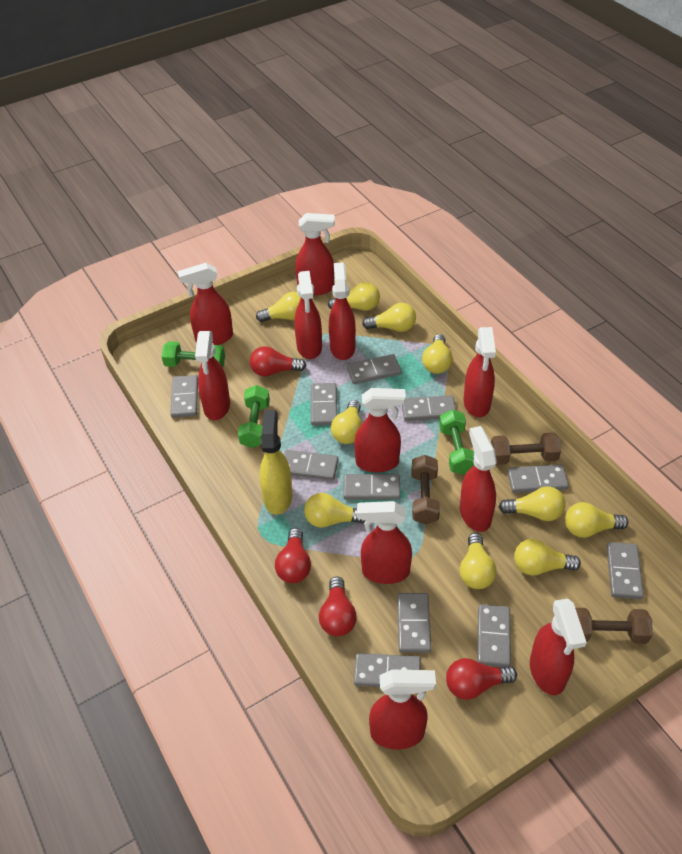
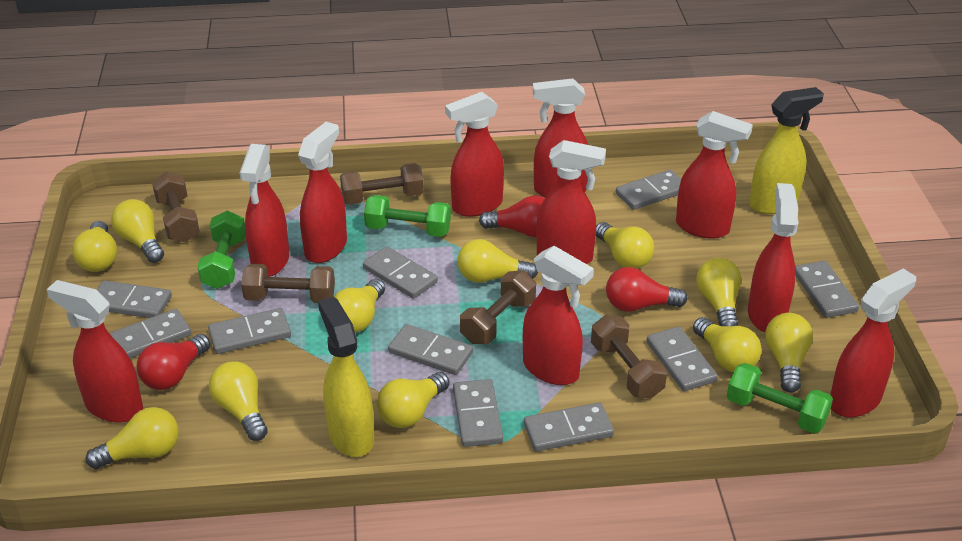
brown dumbbell: 3 -> 5
grey domino: 11 -> 10
red light bulb: 4 -> 3
red spray bottle: 11 -> 10
yellow light bulb: 10 -> 11
yellow spray bottle: 1 -> 2

